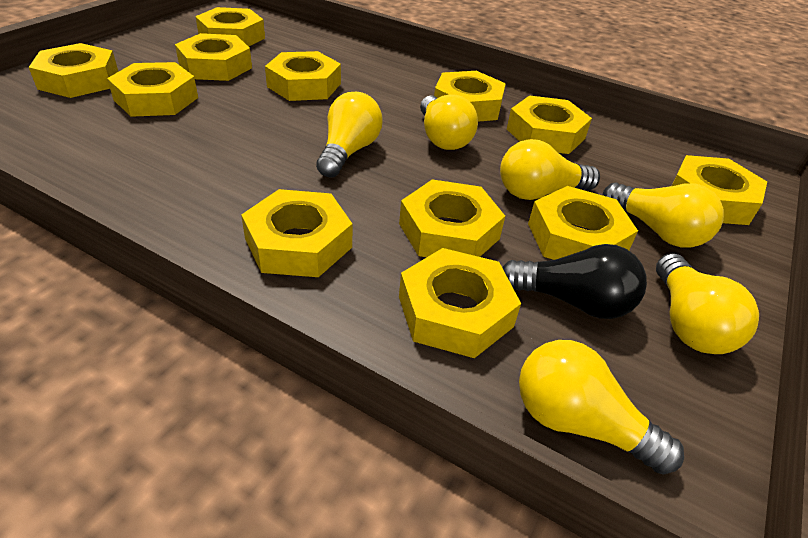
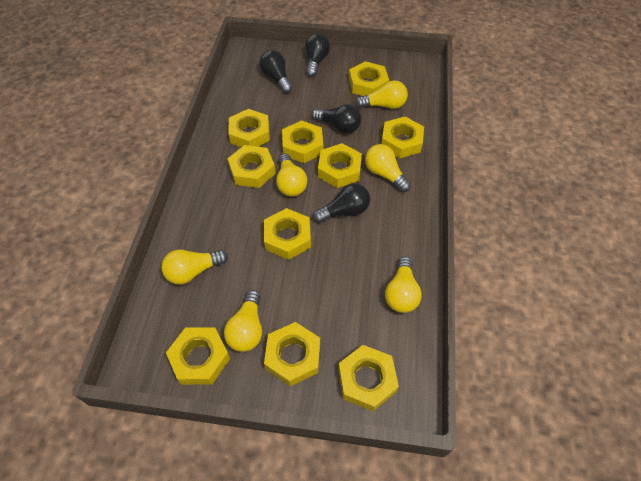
black light bulb: 1 -> 4
yellow nut: 12 -> 10

